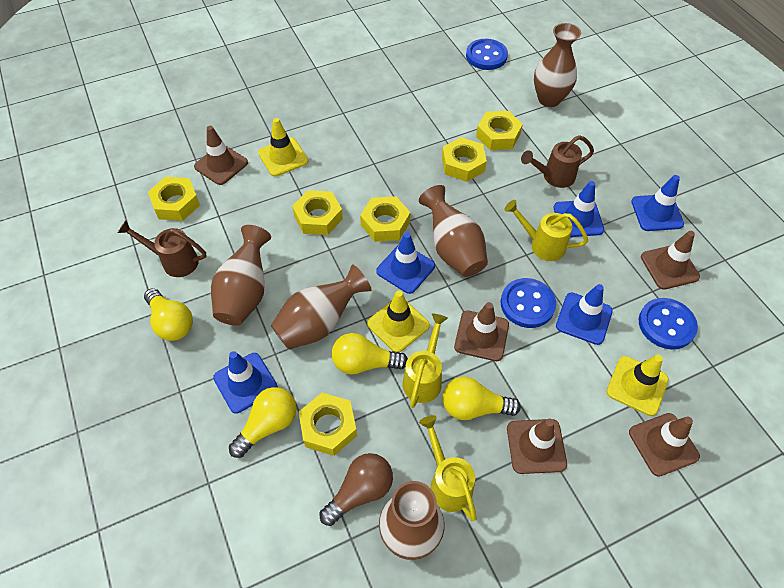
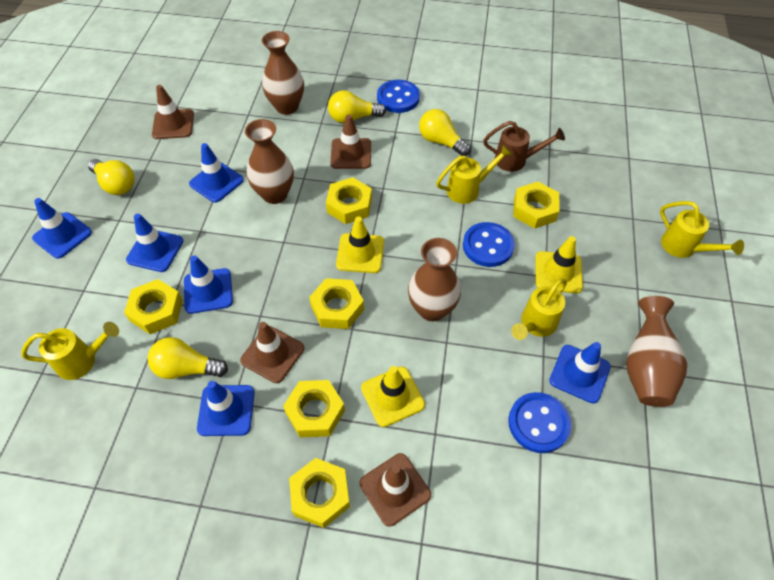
blue traffic cone: 5 -> 6
brown light bulb: 1 -> 0
brown traffic cone: 5 -> 4
brown vase: 5 -> 4
brown watering can: 2 -> 1
yellow watering can: 3 -> 4

